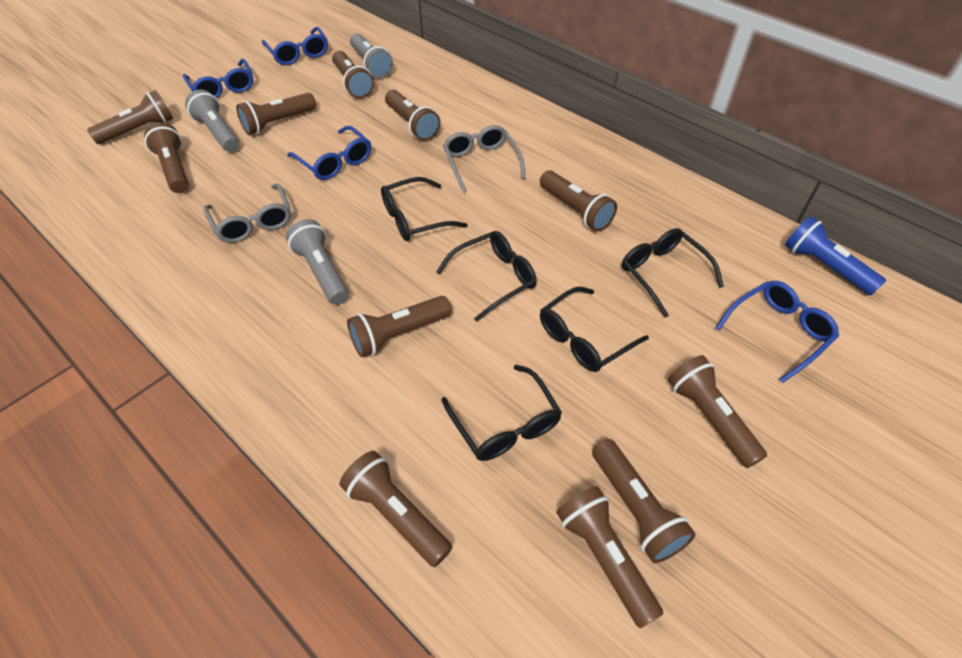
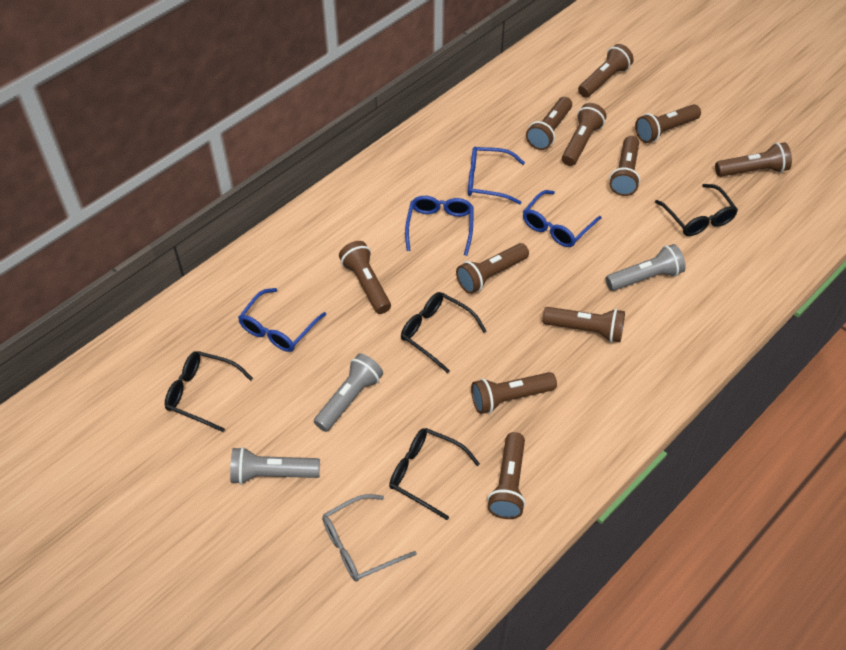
black glasses: 5 -> 4
blue flashlight: 1 -> 0
grey glasses: 2 -> 1

